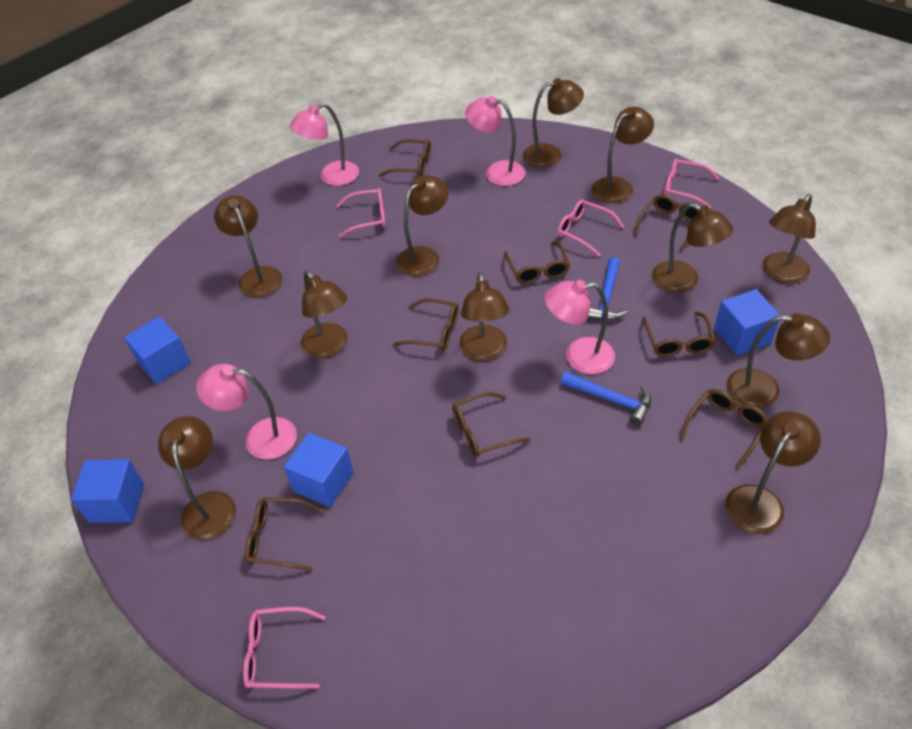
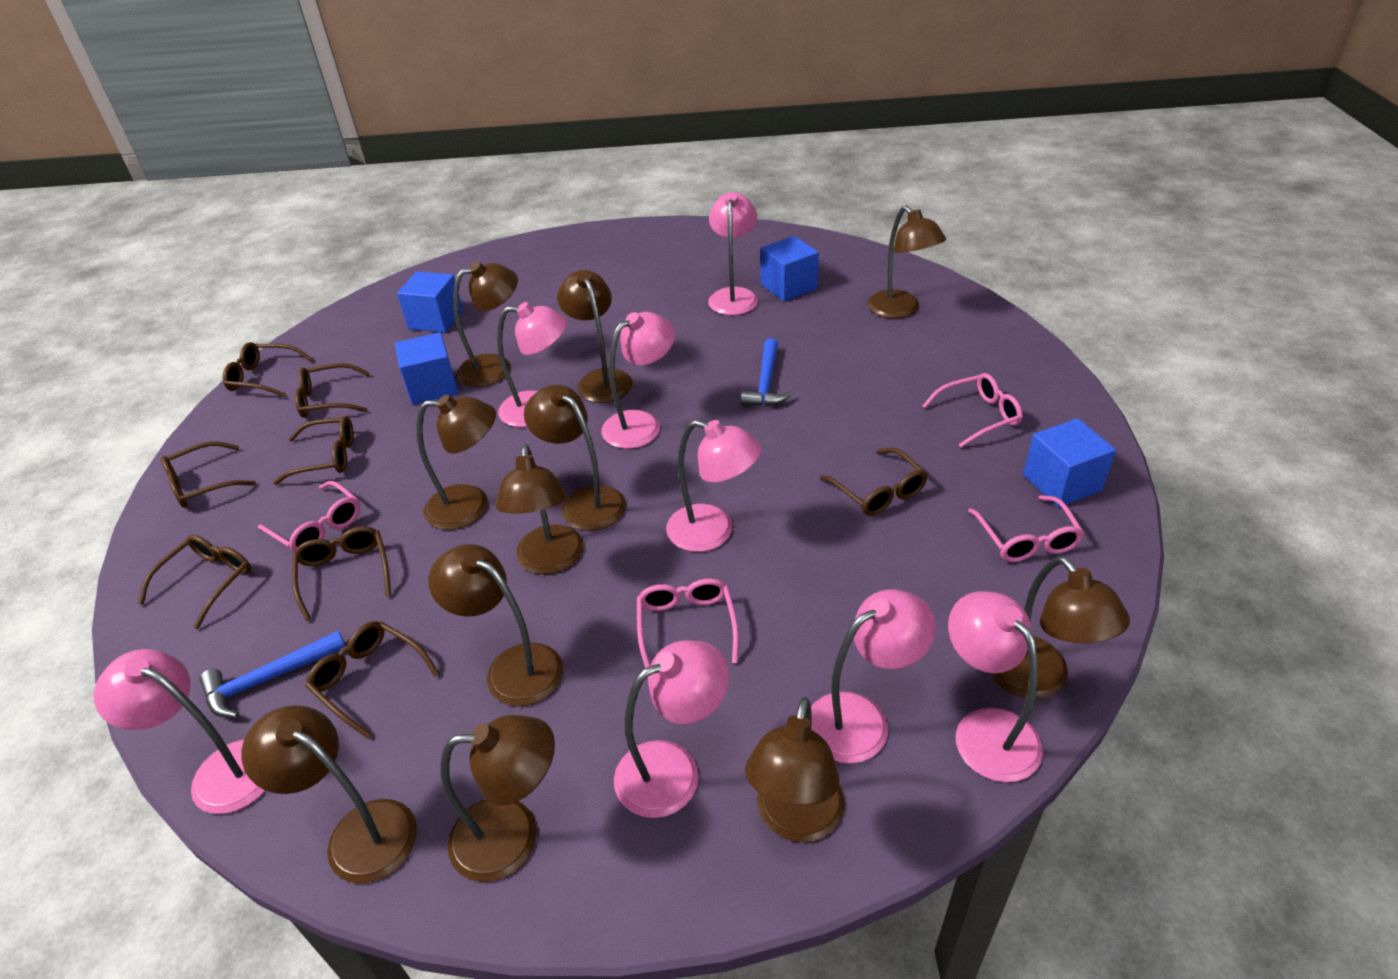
pink lamp: 4 -> 8

